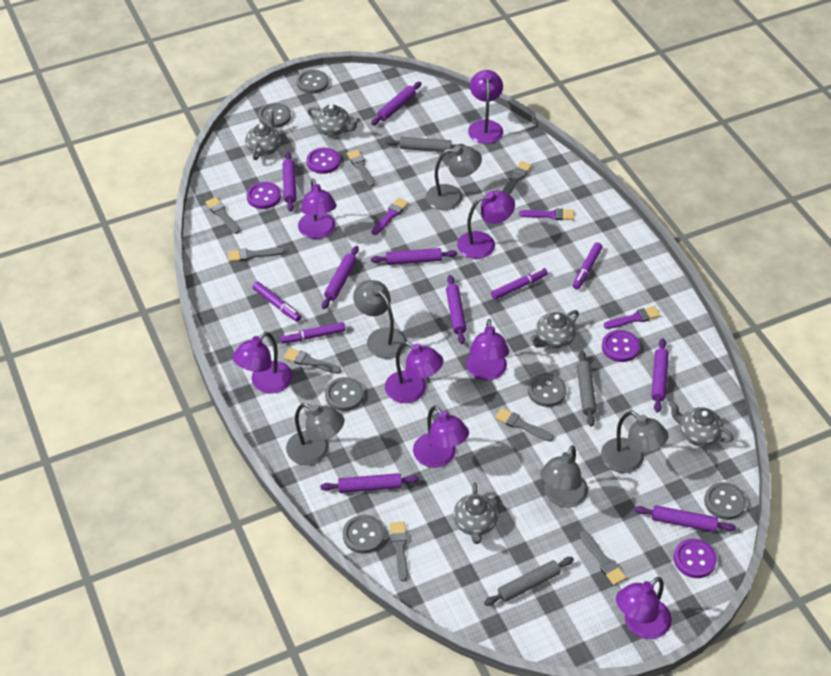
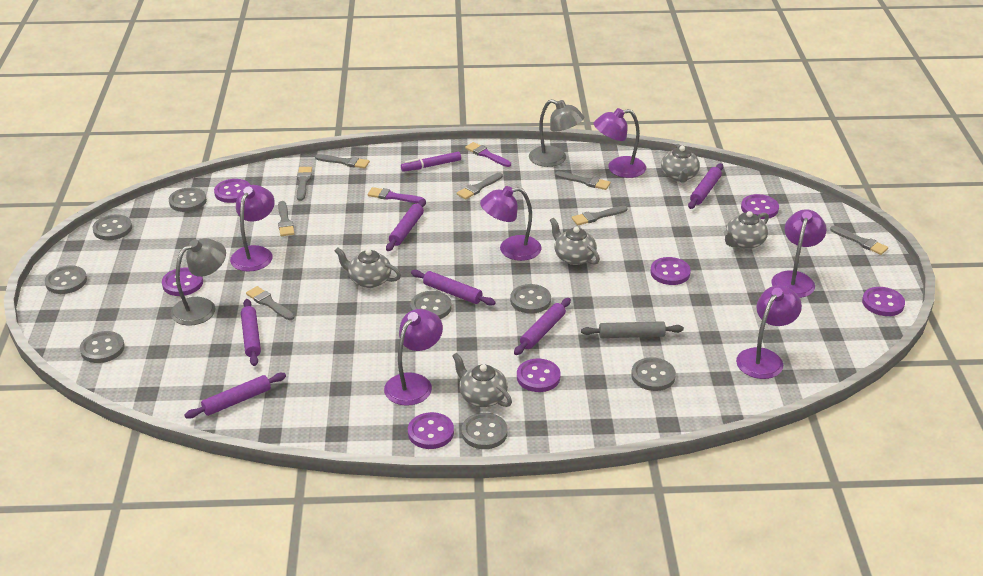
grey button: 6 -> 8
grey lamp: 5 -> 2
grey rolling pin: 3 -> 1
purple brush: 3 -> 2
purple button: 4 -> 7
purple lamp: 8 -> 6
purple marker: 4 -> 1
purple rolling pin: 8 -> 6

